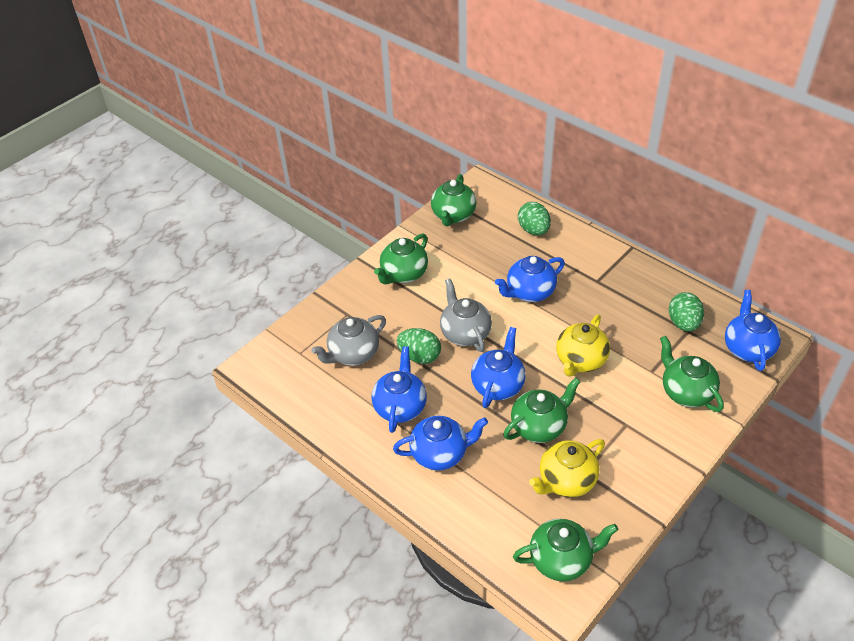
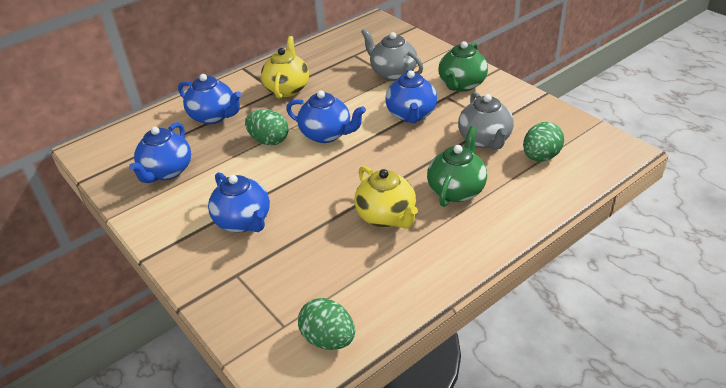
green teapot: 5 -> 2

